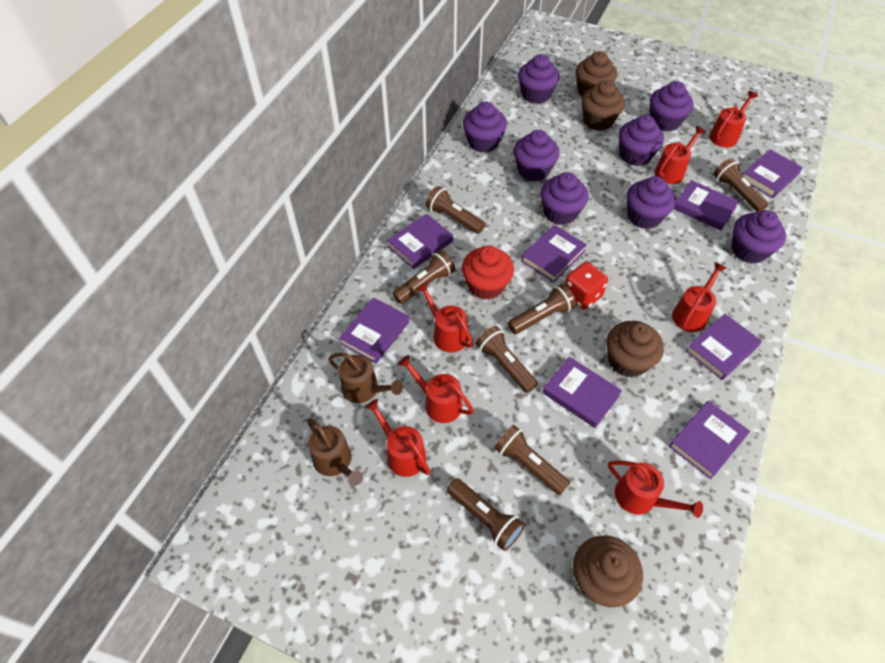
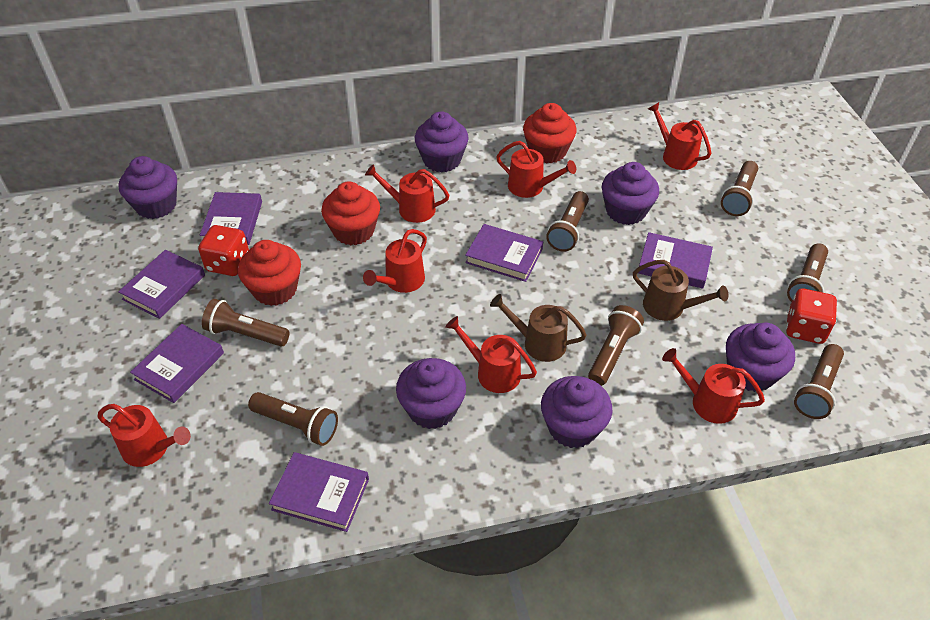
brown cupcake: 4 -> 0
purple book: 8 -> 6
purple cupcake: 8 -> 6
red cupcake: 1 -> 3
red dice: 1 -> 2

